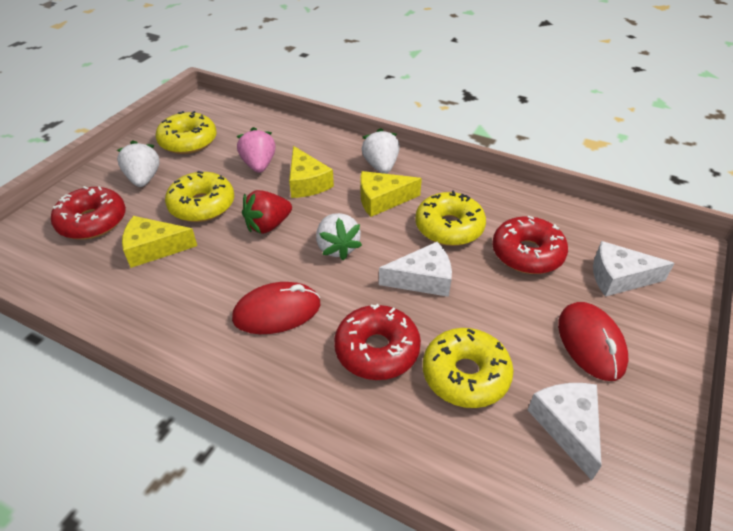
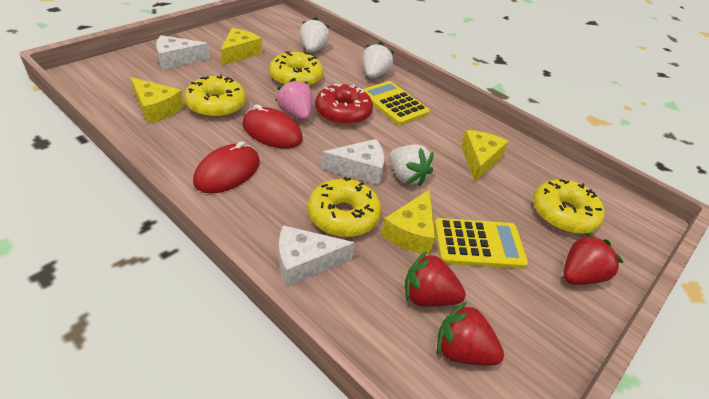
red donut: 3 -> 1
red strawberry: 1 -> 3
yellow calculator: 0 -> 2
yellow cheese: 3 -> 4

